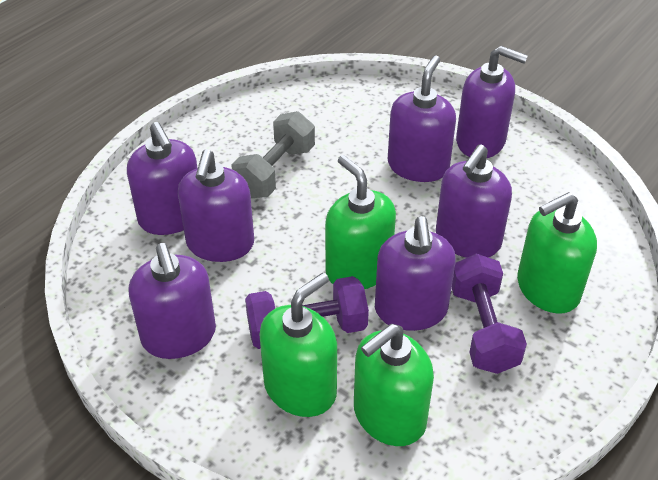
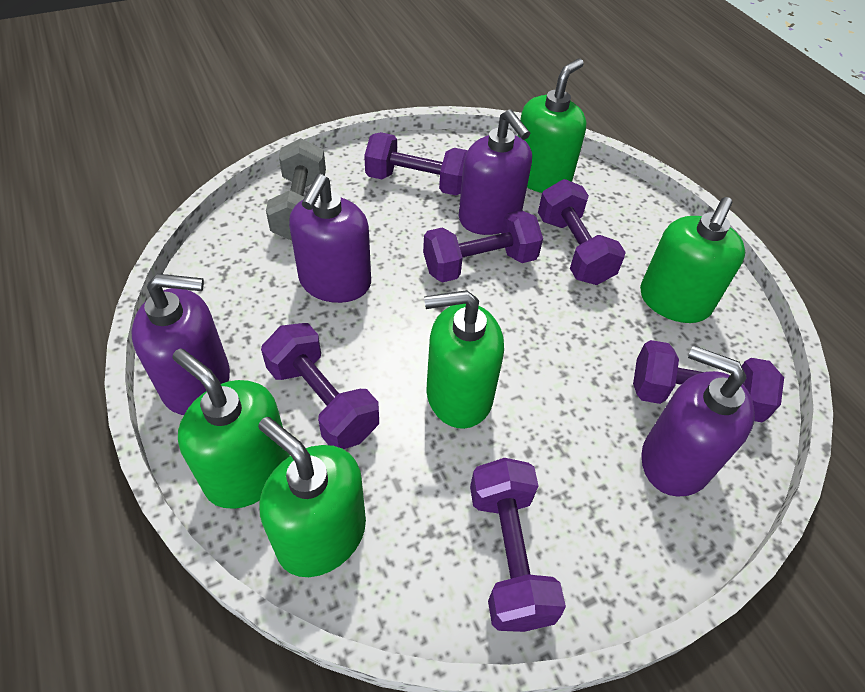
green soap dispenser: 4 -> 5
purple dumbbell: 2 -> 6
purple soap dispenser: 7 -> 4

